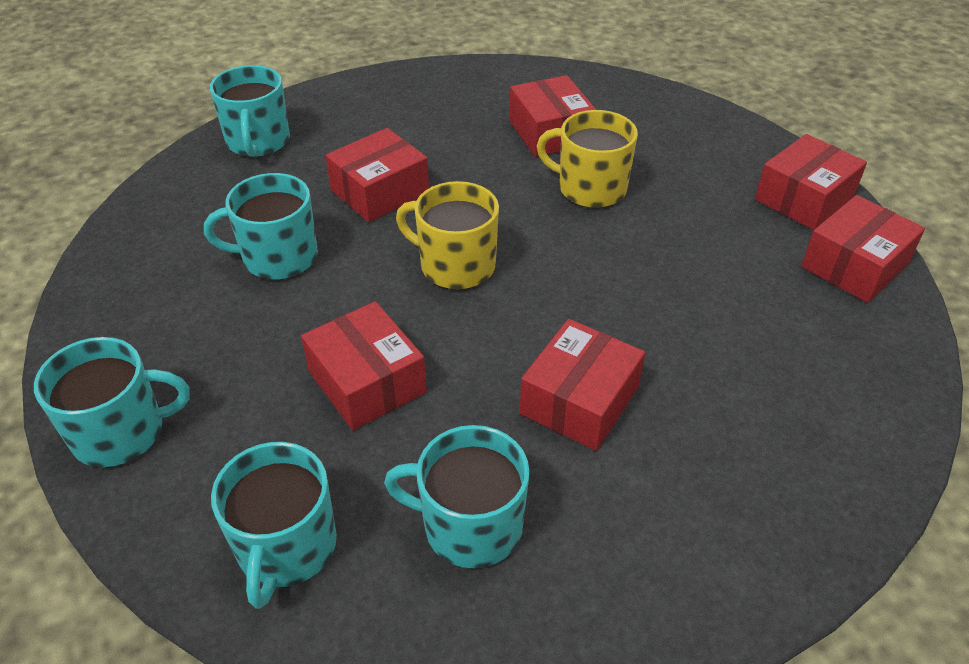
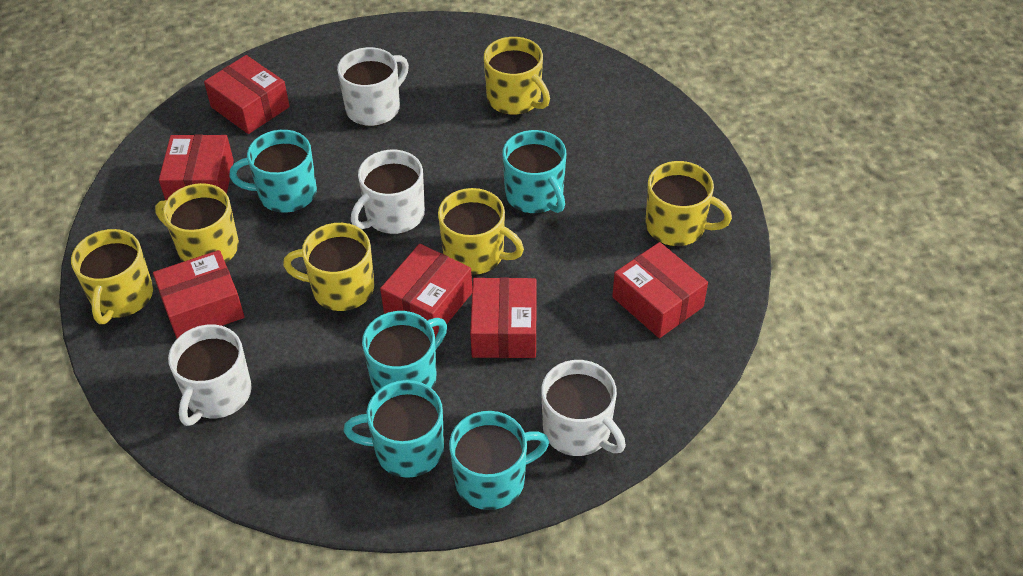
white mug: 0 -> 4
yellow mug: 2 -> 6

